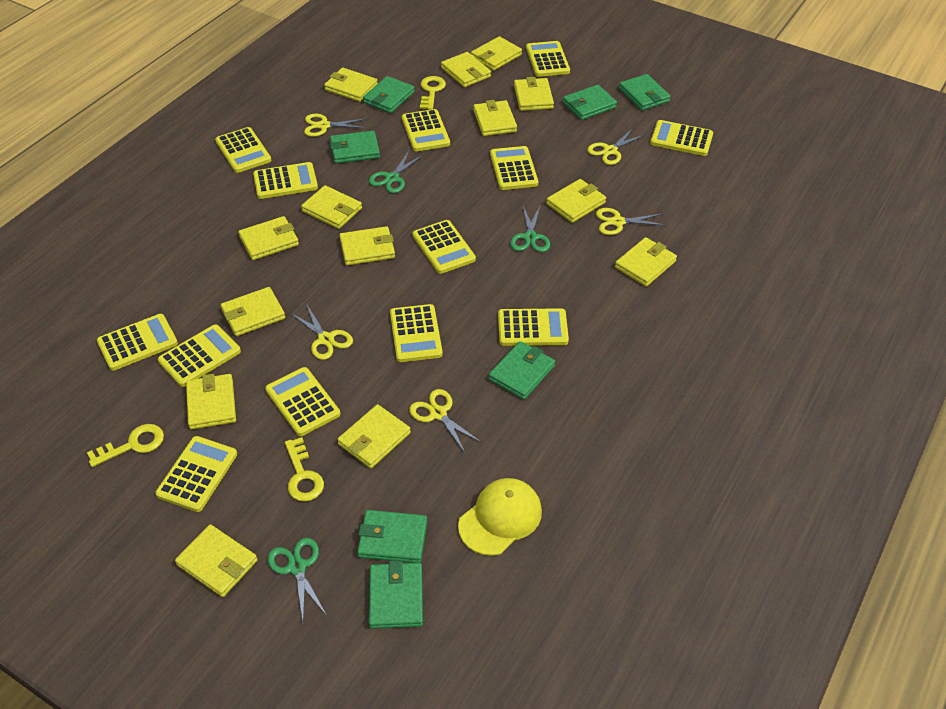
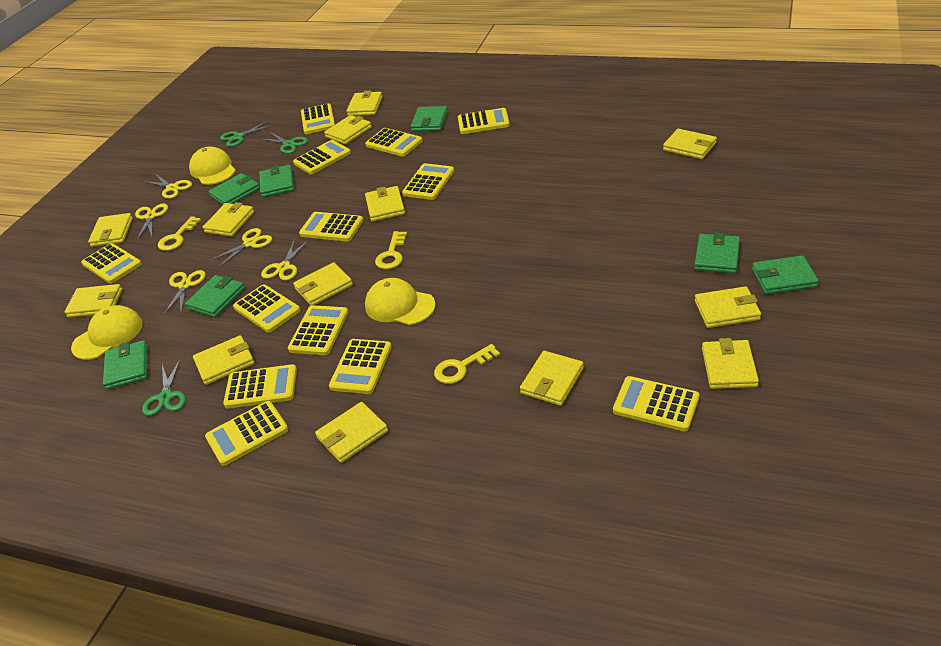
yellow cap: 1 -> 3
yellow wallet: 14 -> 13

